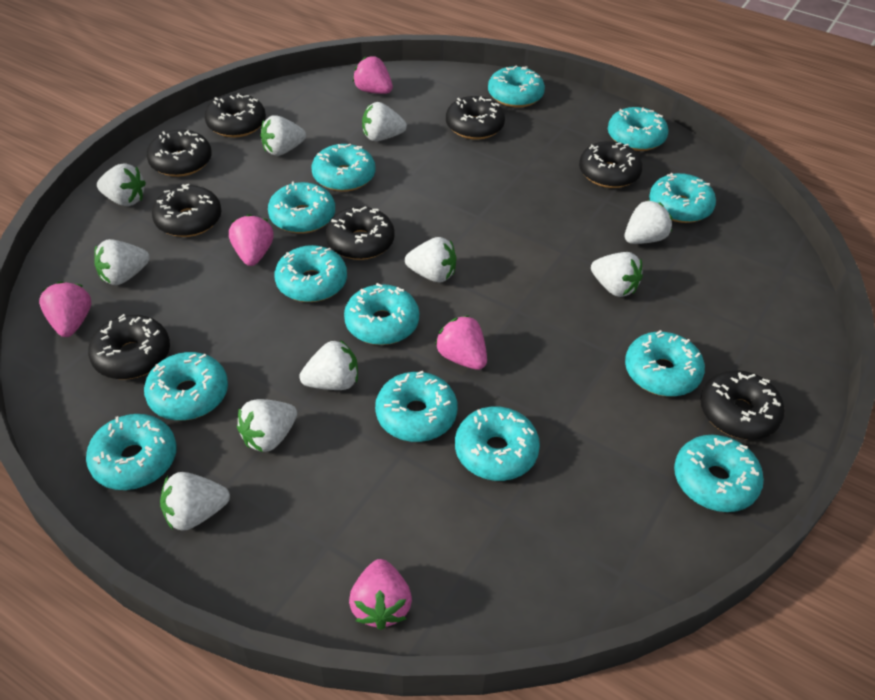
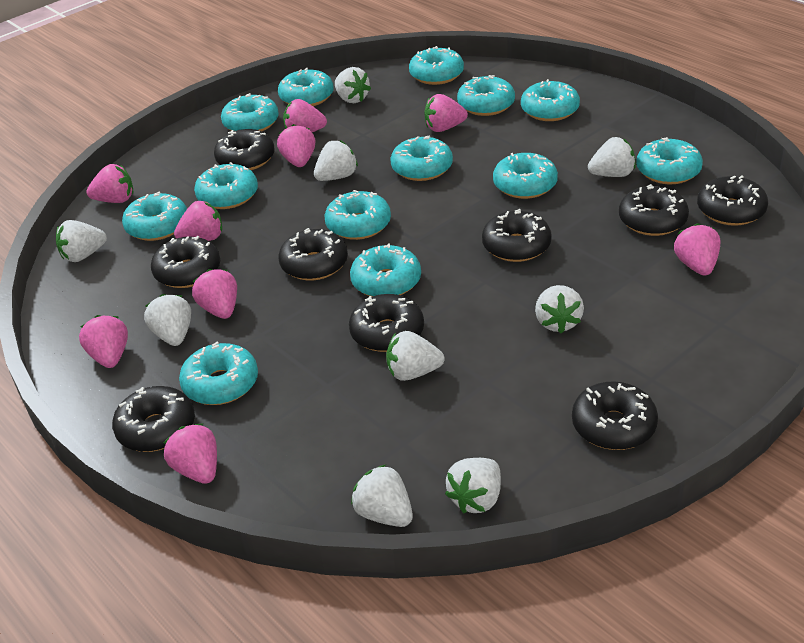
black donut: 8 -> 9
pink strawberry: 5 -> 9
white strawberry: 10 -> 9

